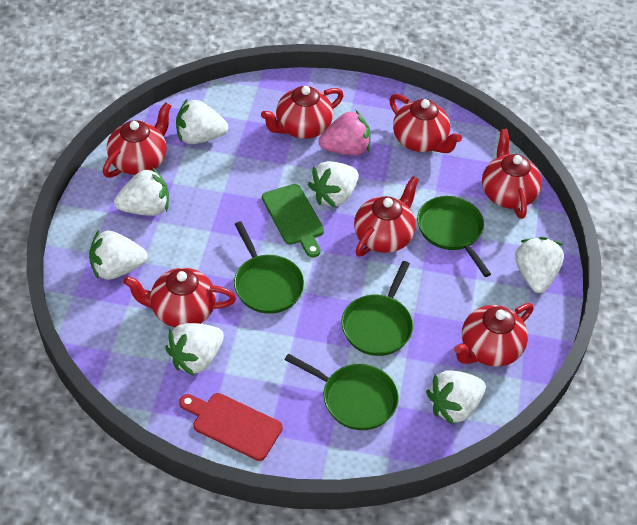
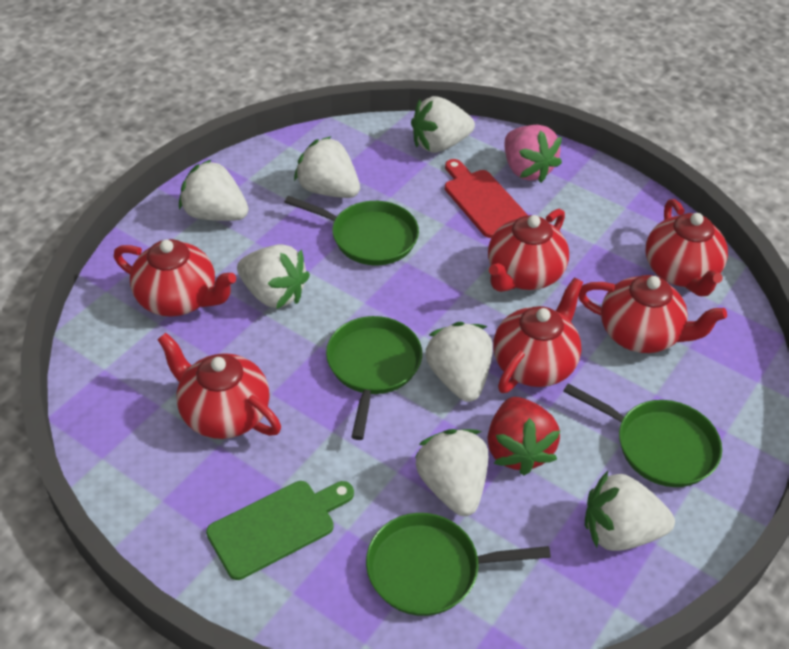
red strawberry: 0 -> 1
red teapot: 7 -> 6

